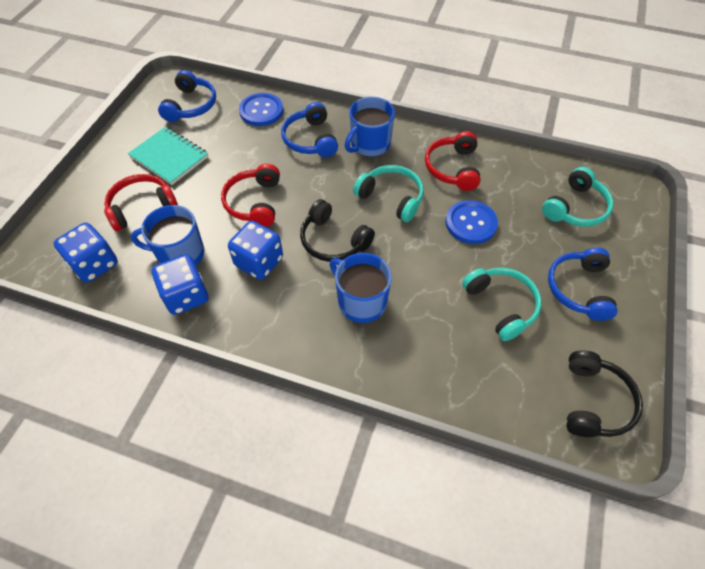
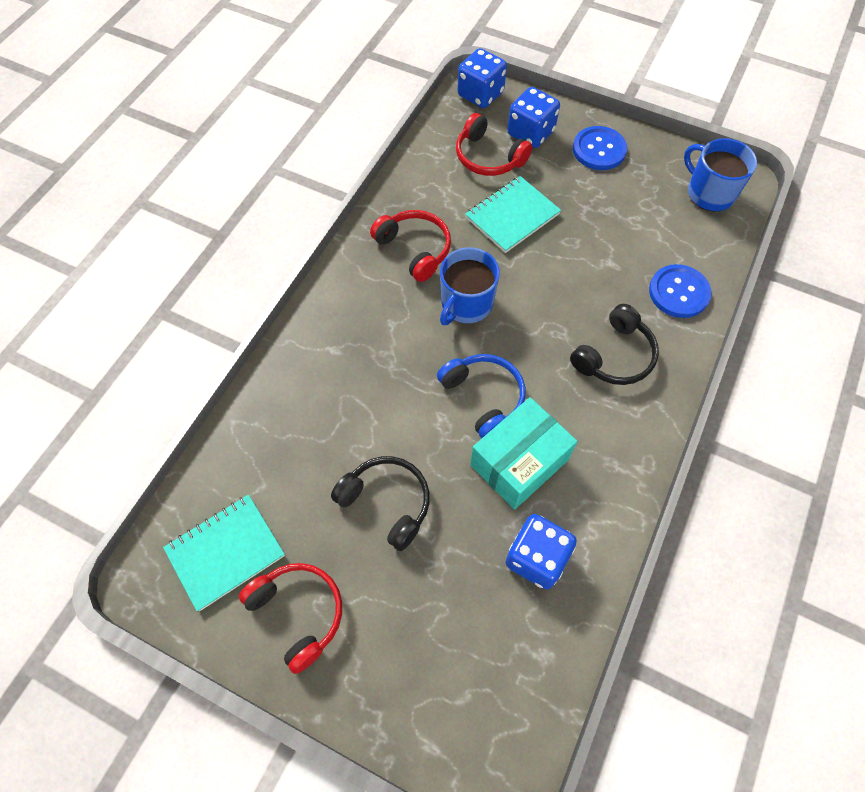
blue headphones: 3 -> 1
blue mug: 3 -> 2
turquoise box: 0 -> 1
turquoise headphones: 3 -> 0
turquoise notebook: 1 -> 2

